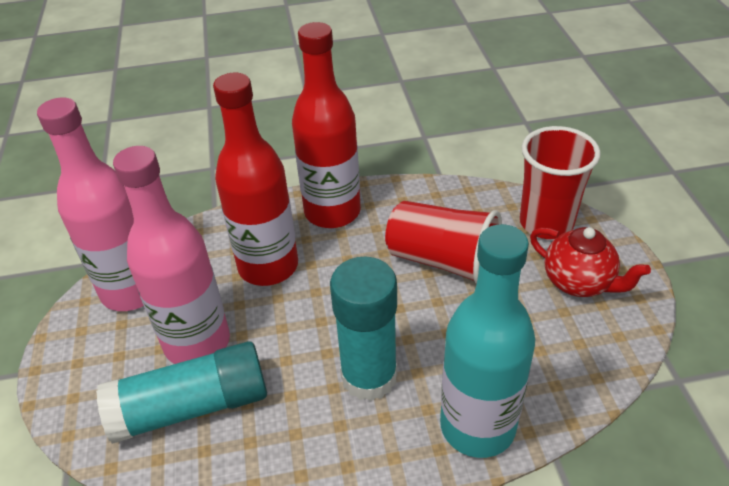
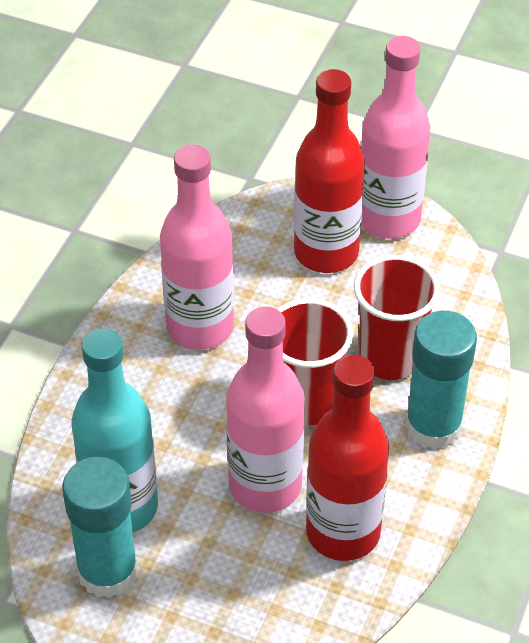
pink bottle: 2 -> 3
red teapot: 1 -> 0

